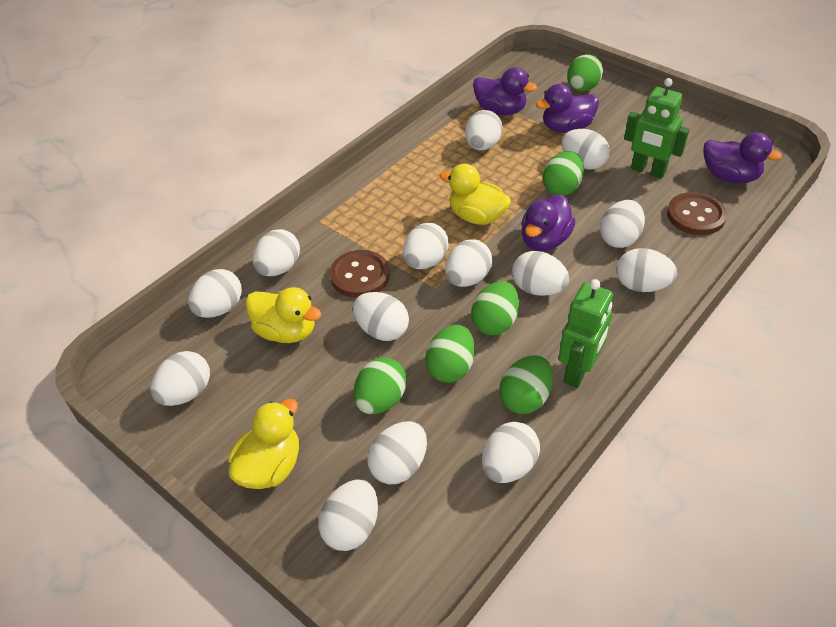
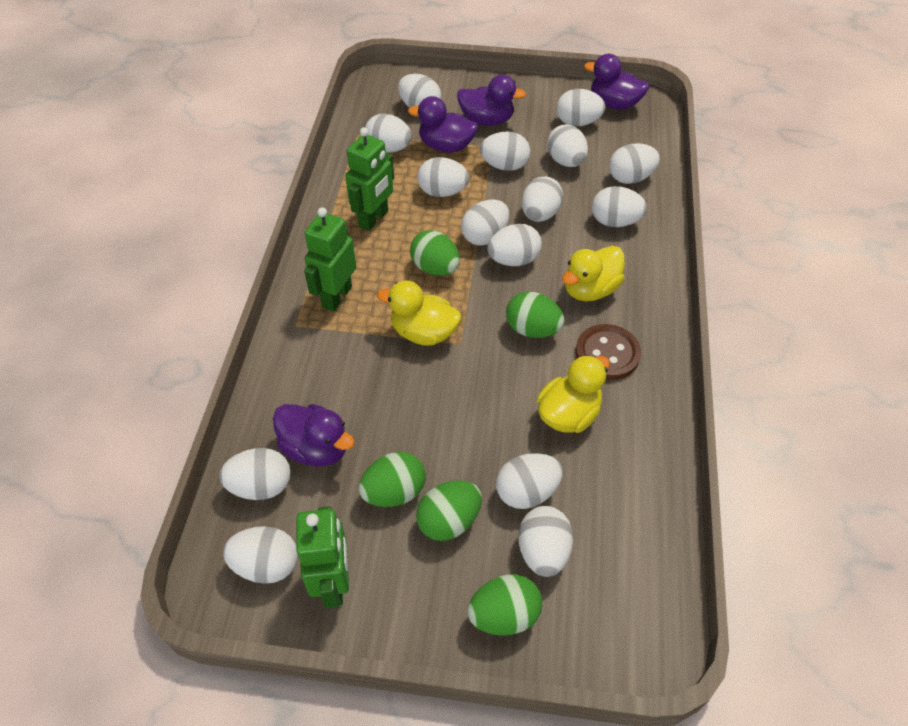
brown button: 2 -> 1
green egg: 6 -> 5
green robot: 2 -> 3
white egg: 14 -> 15

